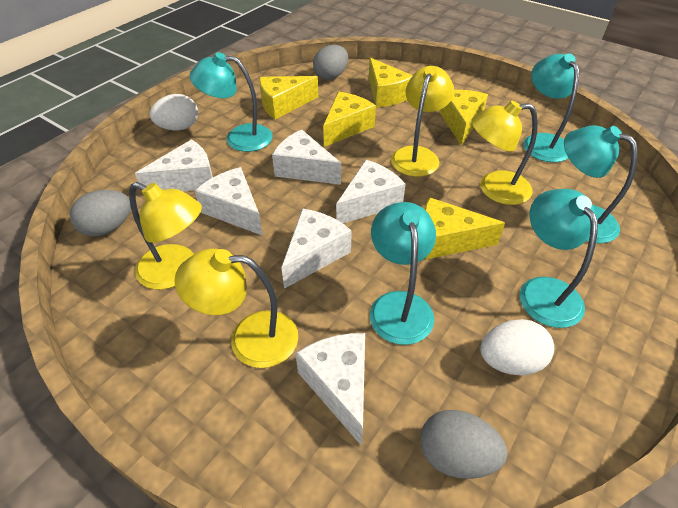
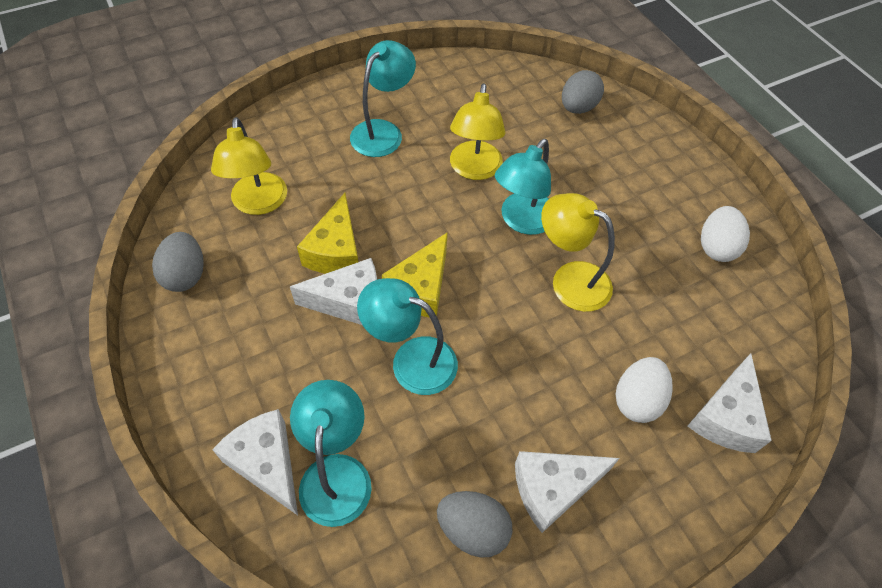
turquoise lamp: 5 -> 4
white cheese: 6 -> 4
yellow cheese: 5 -> 2
yellow lamp: 4 -> 3

